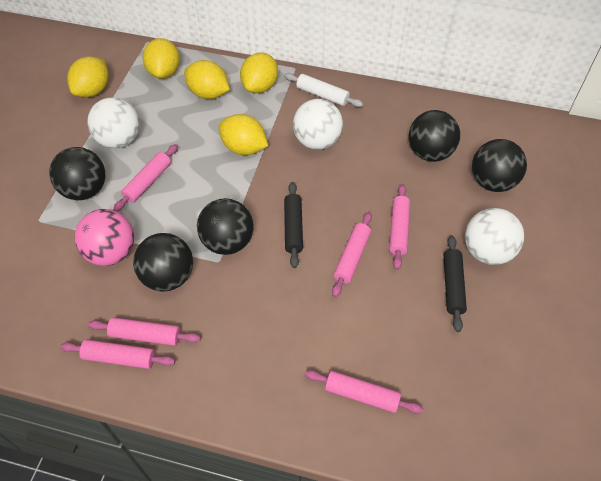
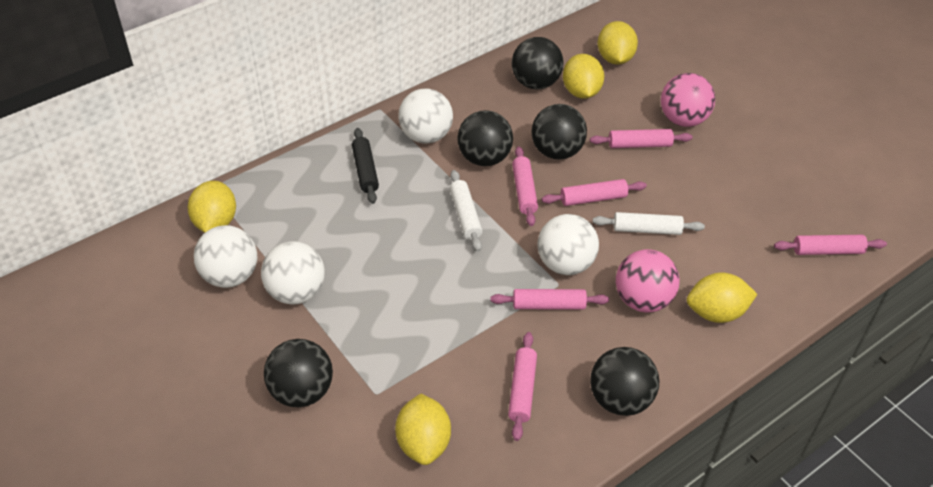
black rolling pin: 2 -> 1
pink ball: 1 -> 2
white ball: 3 -> 4
white rolling pin: 1 -> 2

